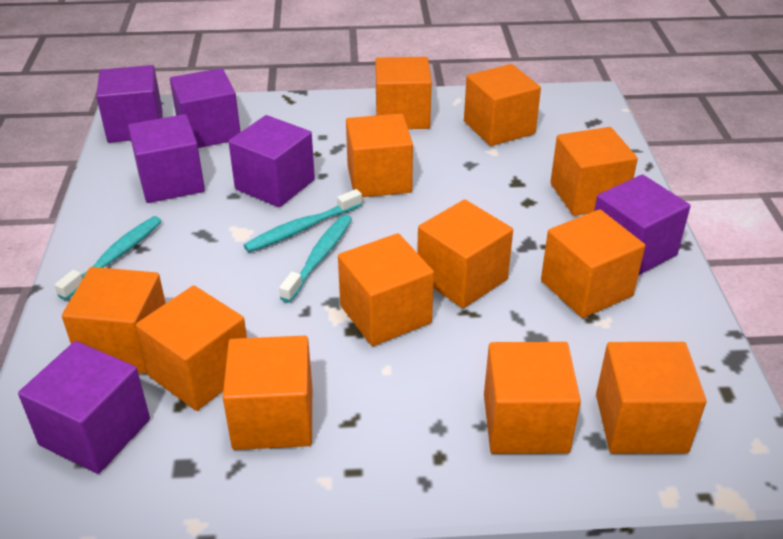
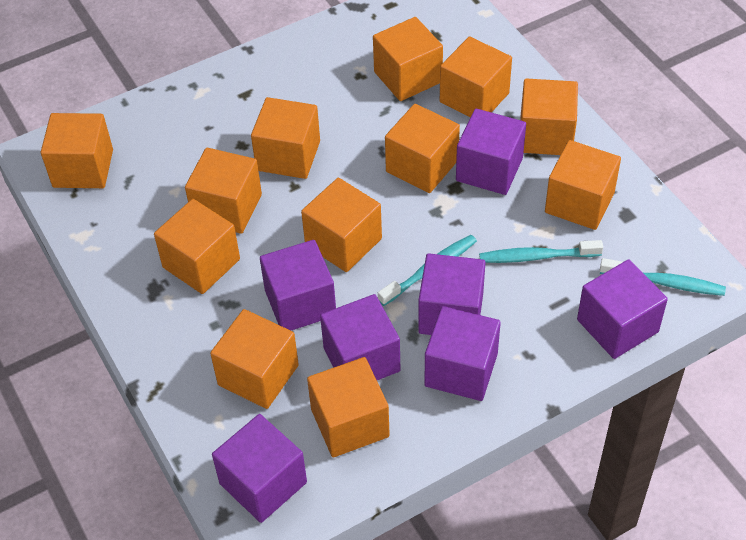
purple cube: 6 -> 7

